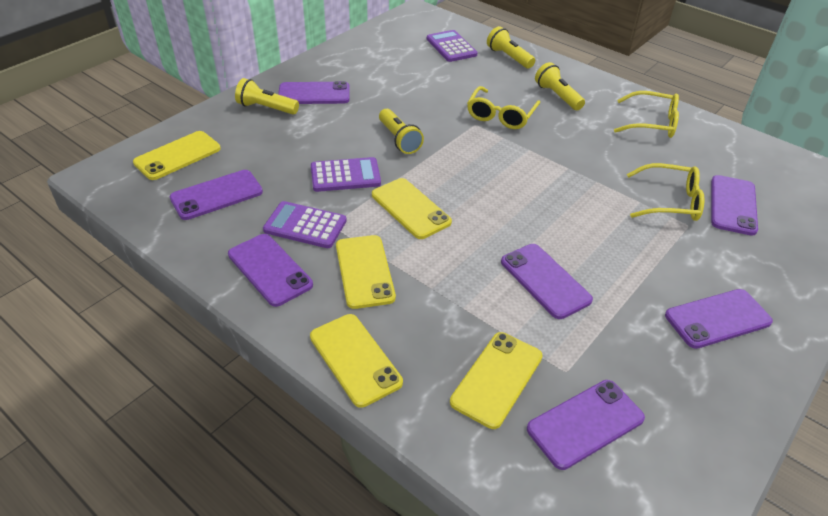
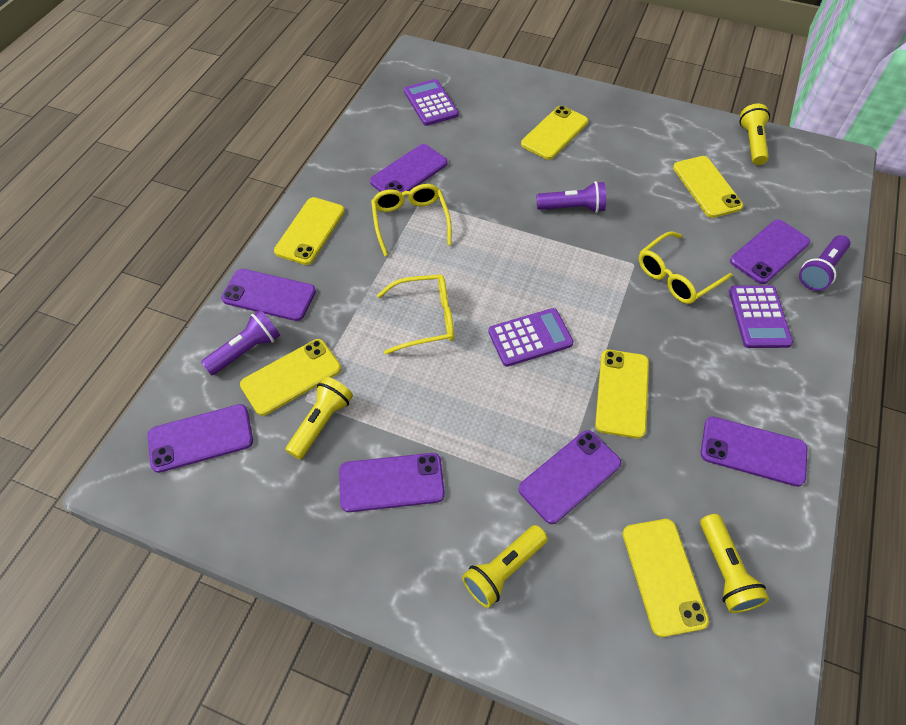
purple flashlight: 0 -> 3
yellow phone: 5 -> 6

